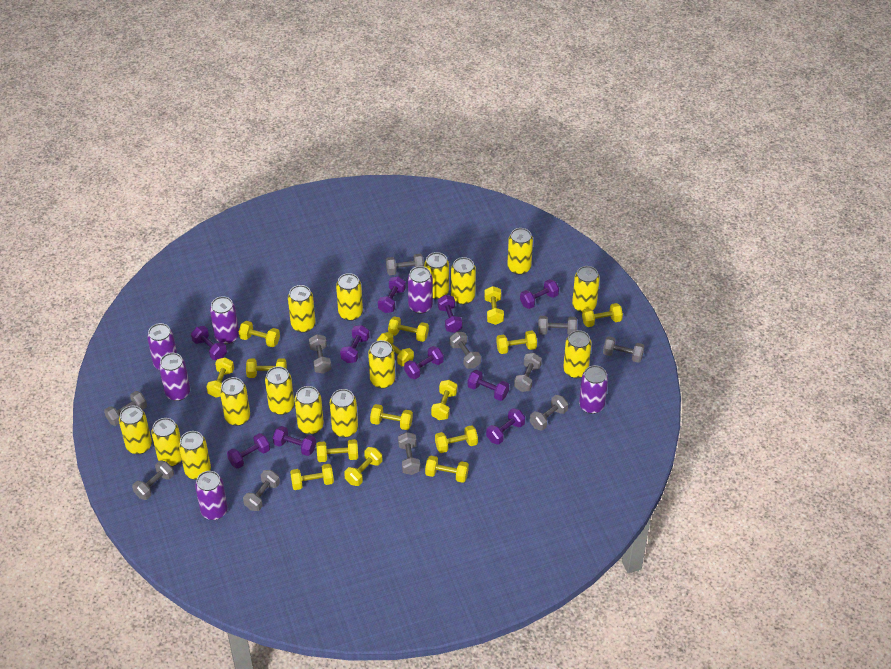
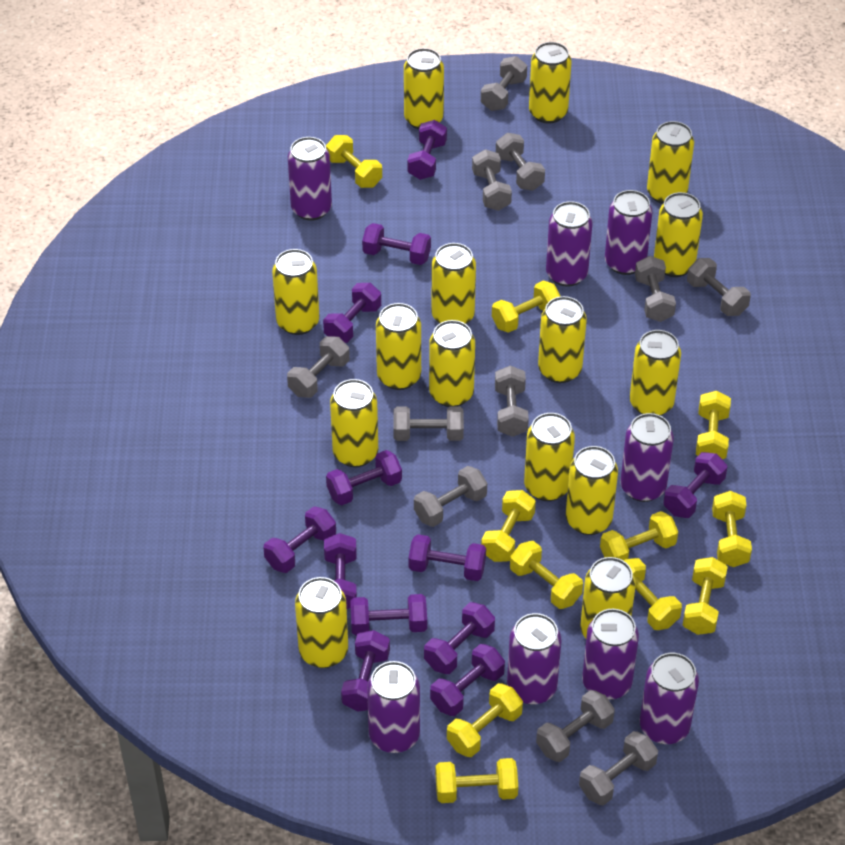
purple can: 6 -> 8
purple dumbbell: 10 -> 12
yellow dumbbell: 15 -> 11

